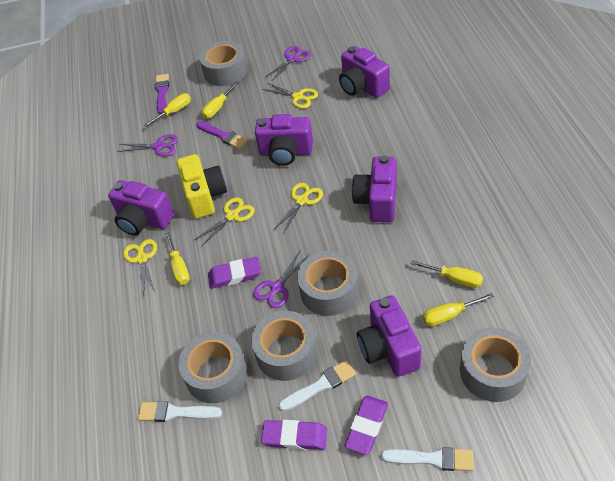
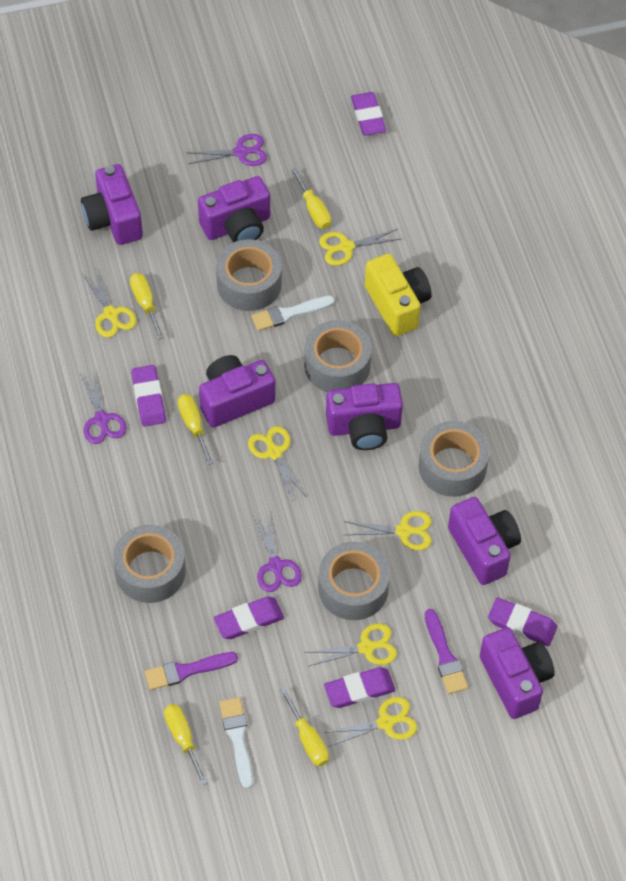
purple camera: 5 -> 6
purple eraser: 3 -> 5
white brush: 3 -> 2
yellow scissors: 4 -> 6

